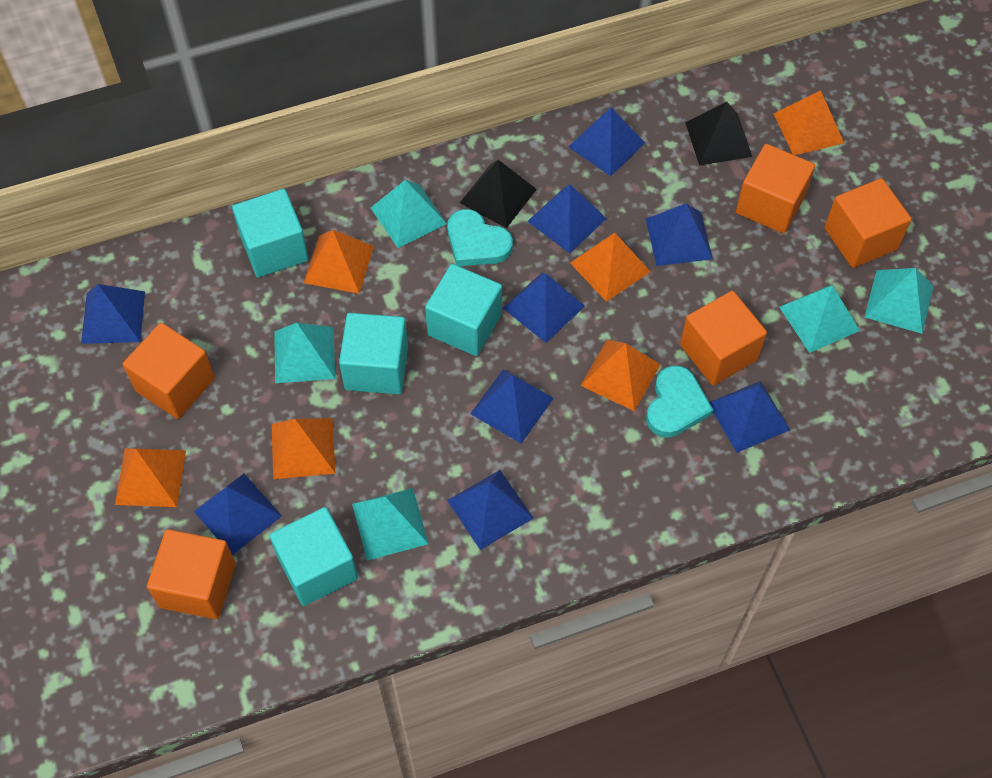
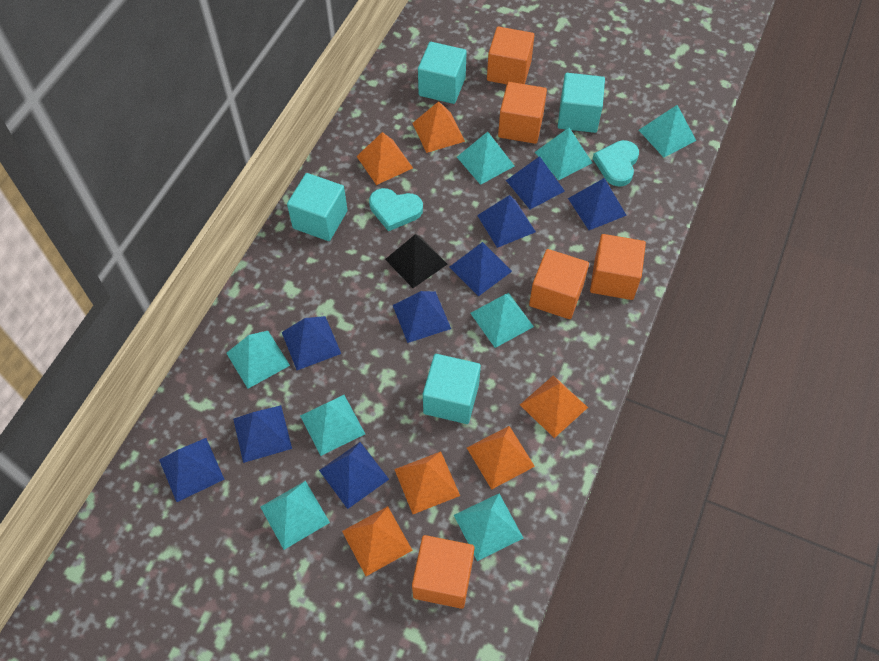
black pyramid: 2 -> 1
turquoise pyramid: 5 -> 8

